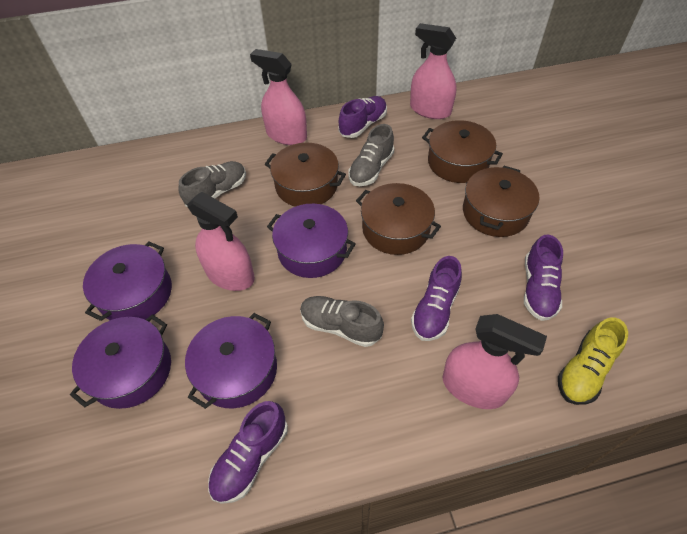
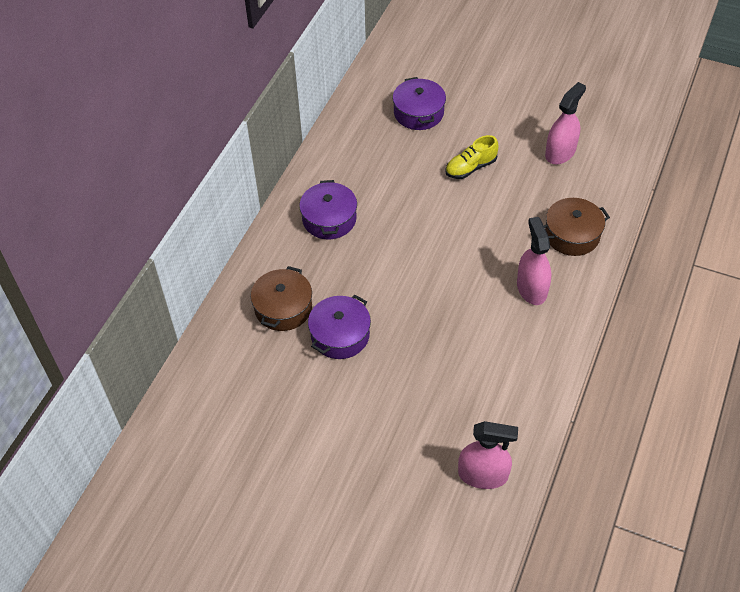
brown pot: 4 -> 2
grey shoe: 3 -> 0
pink spray bottle: 4 -> 3
purple pot: 4 -> 3
purple shoe: 4 -> 0

